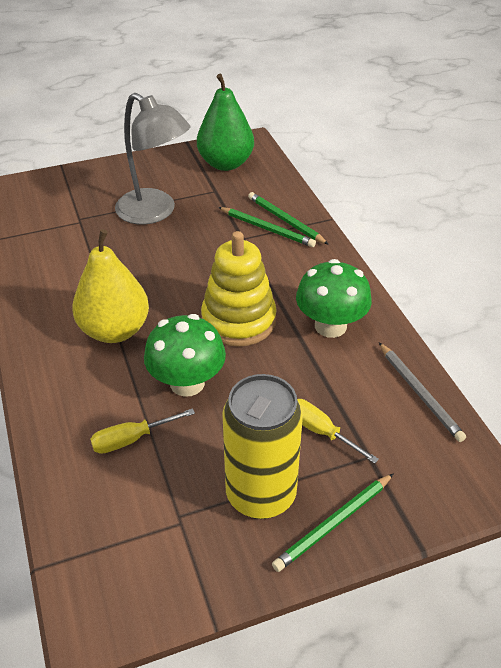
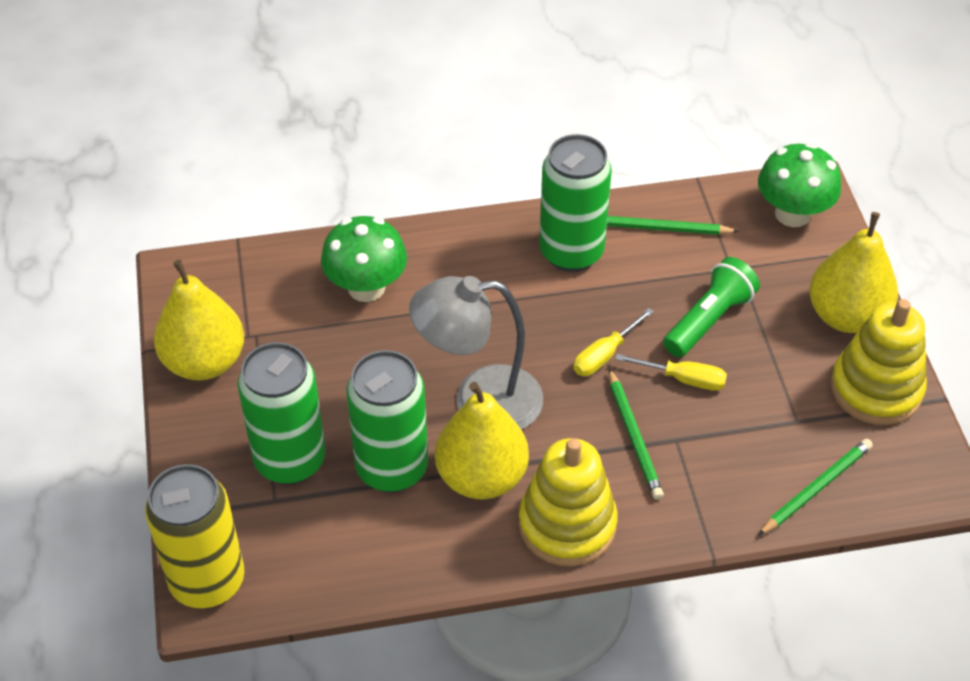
green can: 0 -> 3
green flashlight: 0 -> 1
green pear: 1 -> 0
grey pencil: 1 -> 0
yellow pear: 1 -> 3
yellow stacking toy: 1 -> 2

